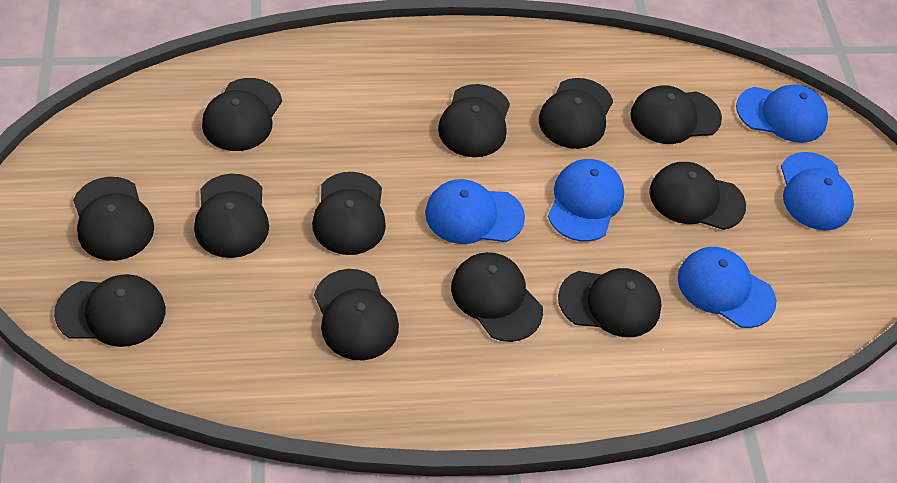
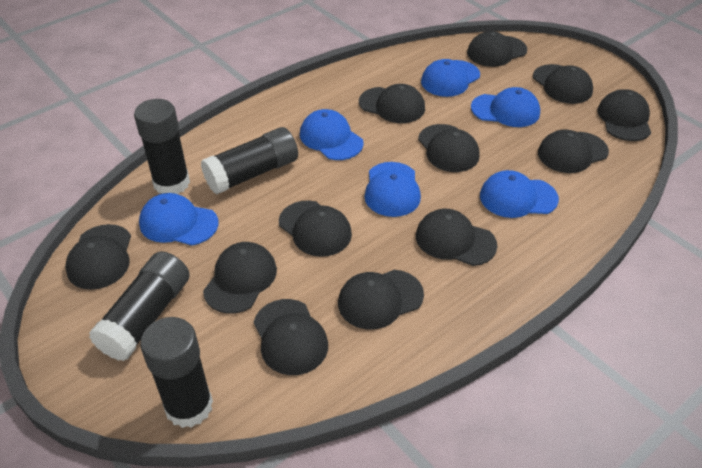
black glue stick: 0 -> 4
blue cap: 5 -> 6

